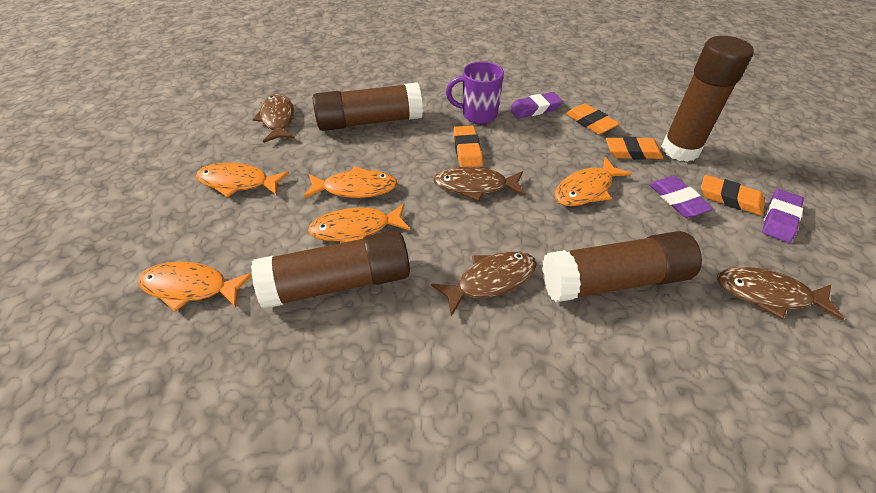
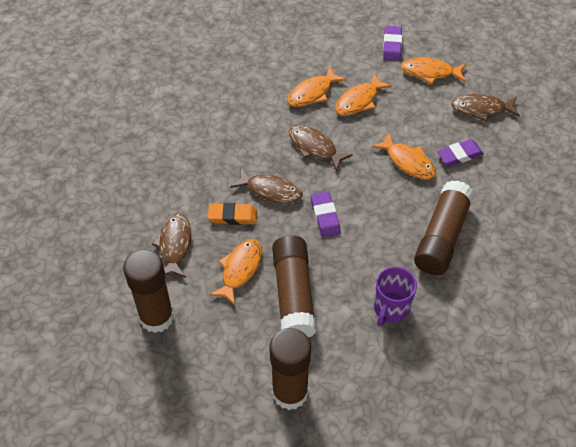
orange eraser: 4 -> 1

